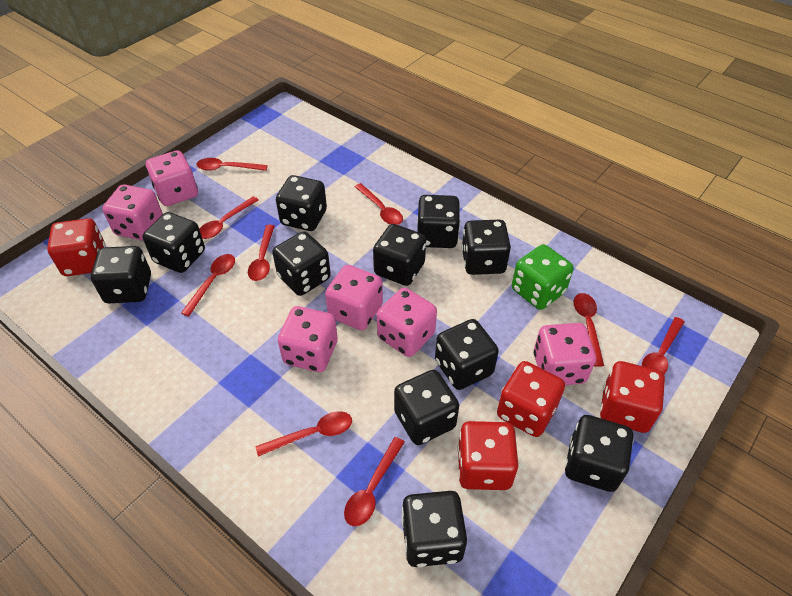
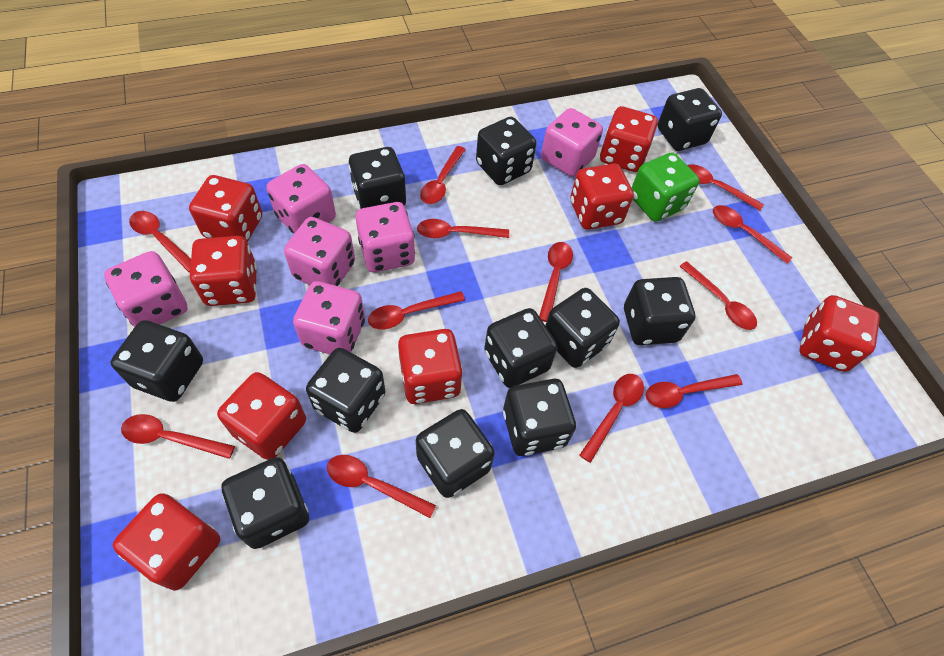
red dice: 4 -> 8
red spoon: 9 -> 12

